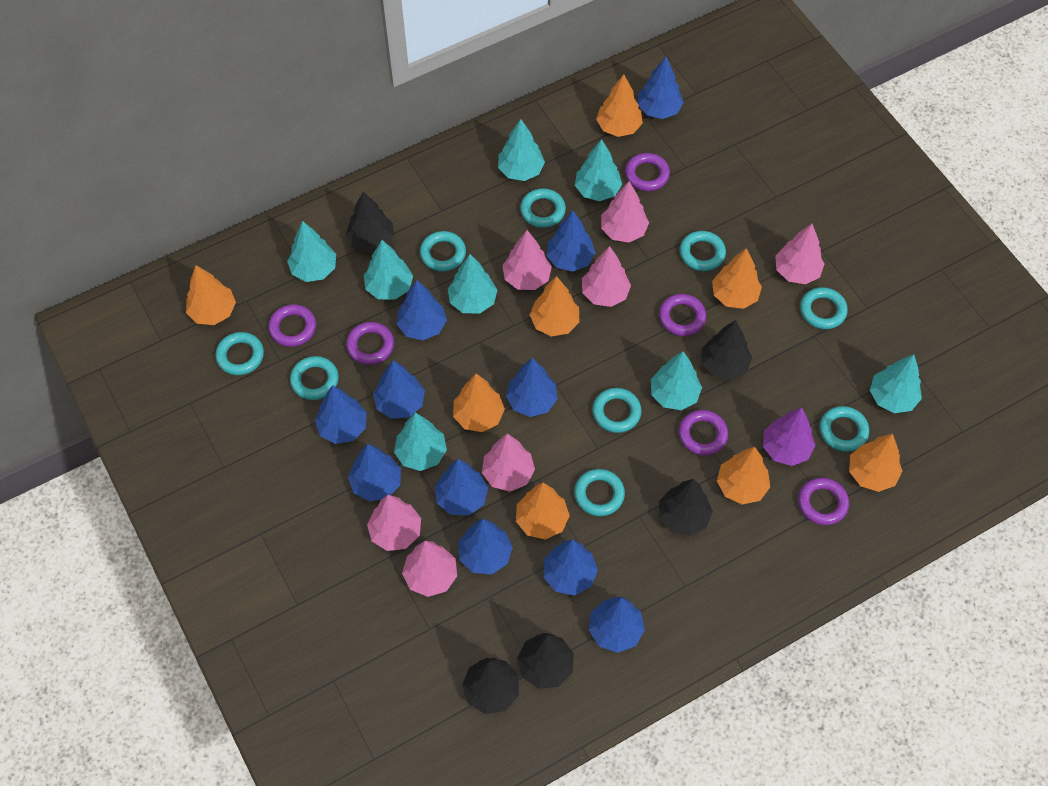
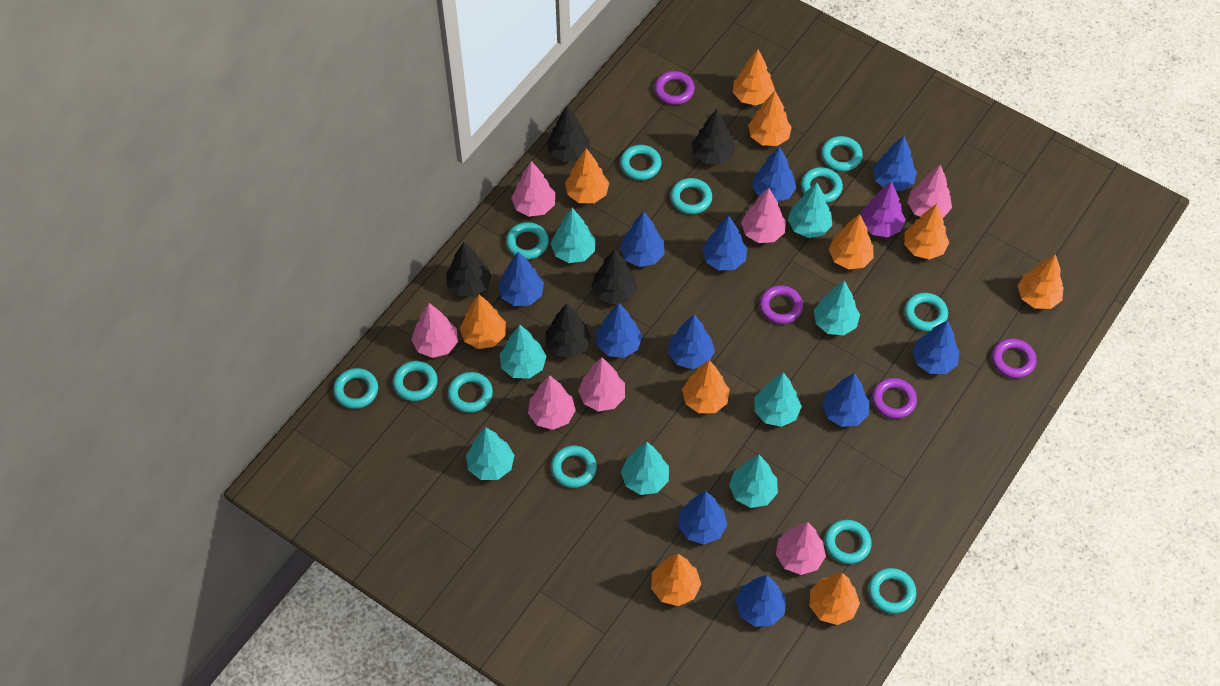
orange tree: 8 -> 10
purple ring: 6 -> 4
turquoise ring: 9 -> 12

